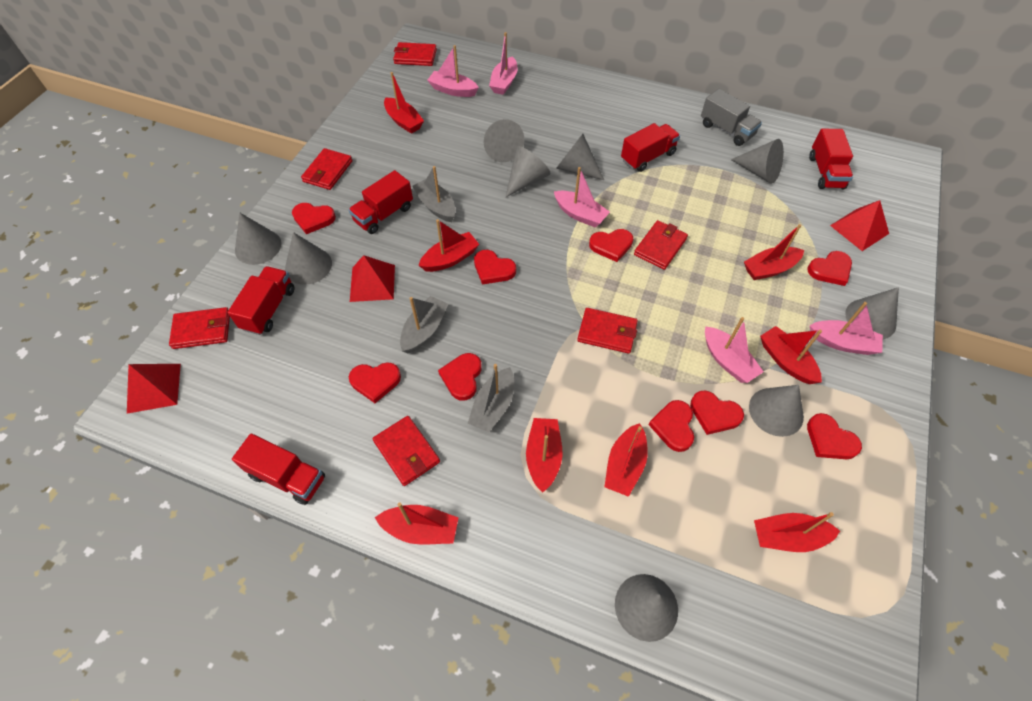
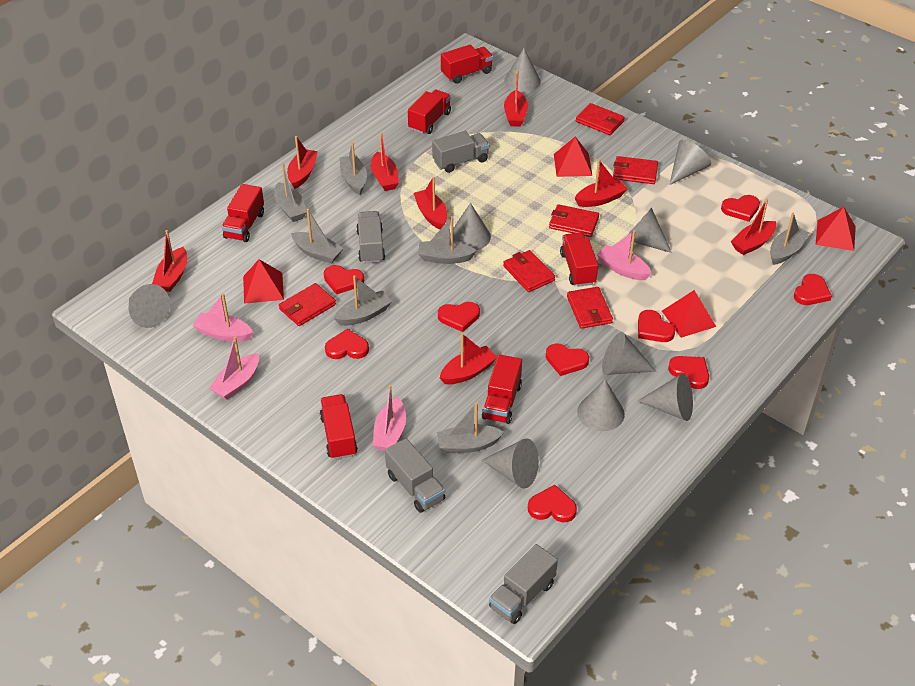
grey boat: 3 -> 7
grey truck: 1 -> 4
pink boat: 5 -> 4
red pyramid: 3 -> 4
red truck: 5 -> 6

